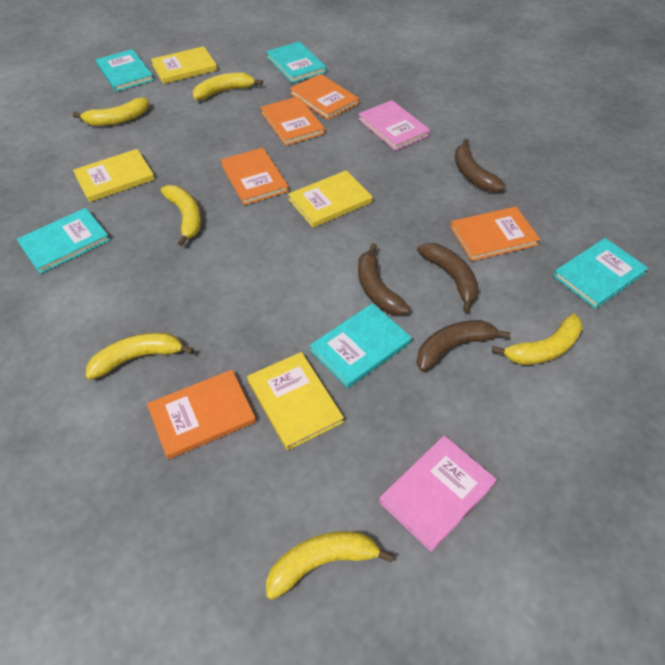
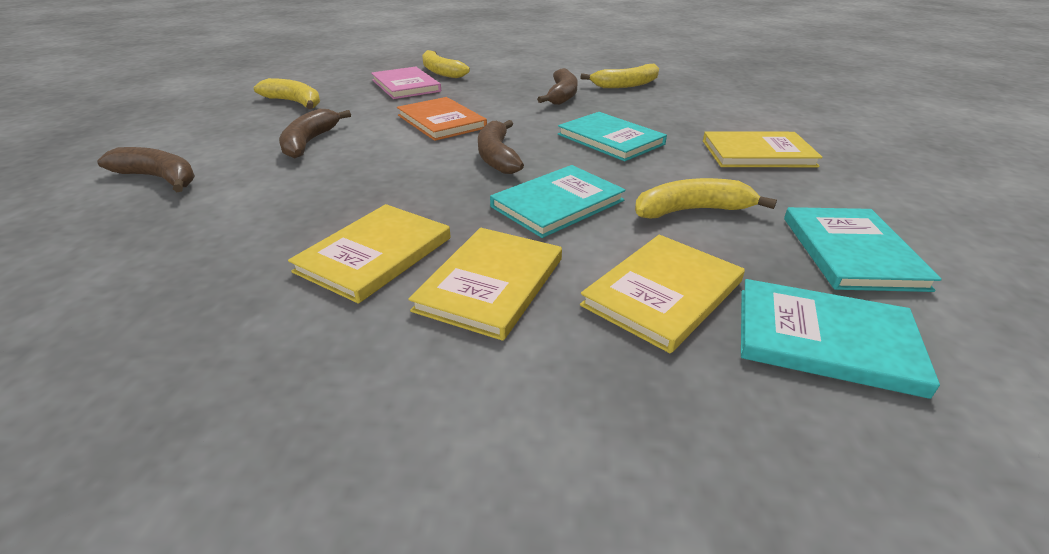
orange book: 5 -> 1
pink book: 2 -> 1
turquoise book: 5 -> 4
yellow banana: 6 -> 4

